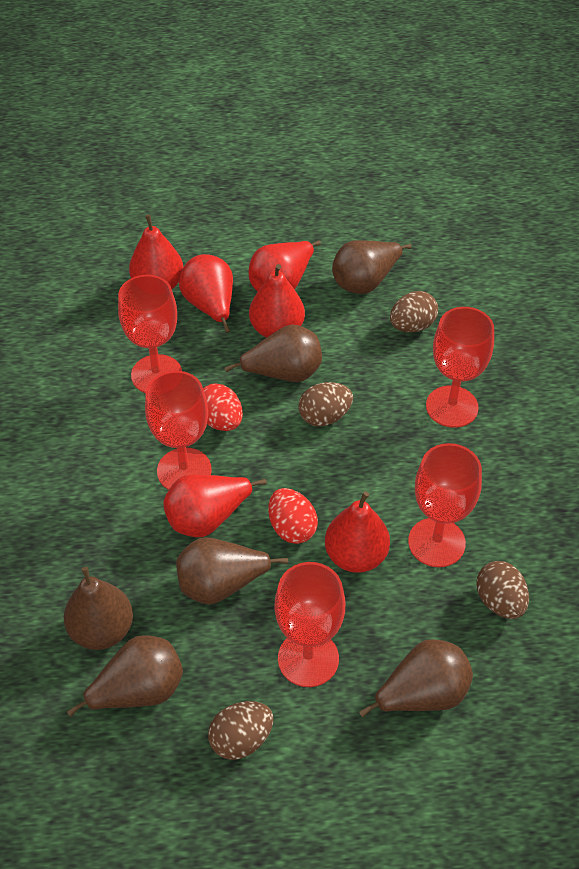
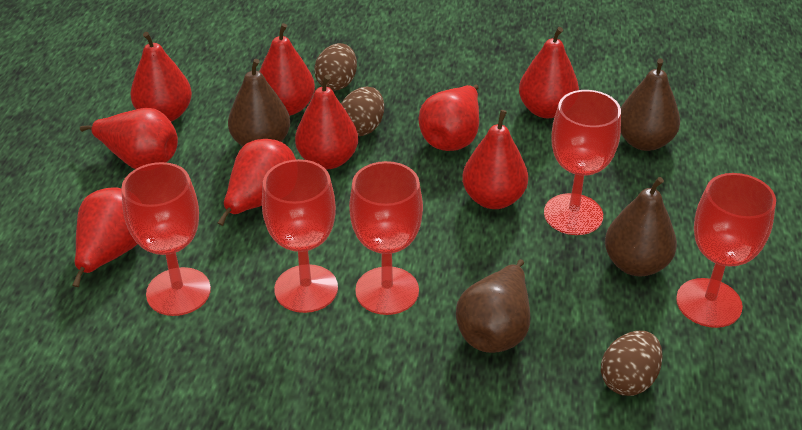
brown egg: 4 -> 3
brown pear: 6 -> 4
red egg: 2 -> 0
red pear: 6 -> 9

